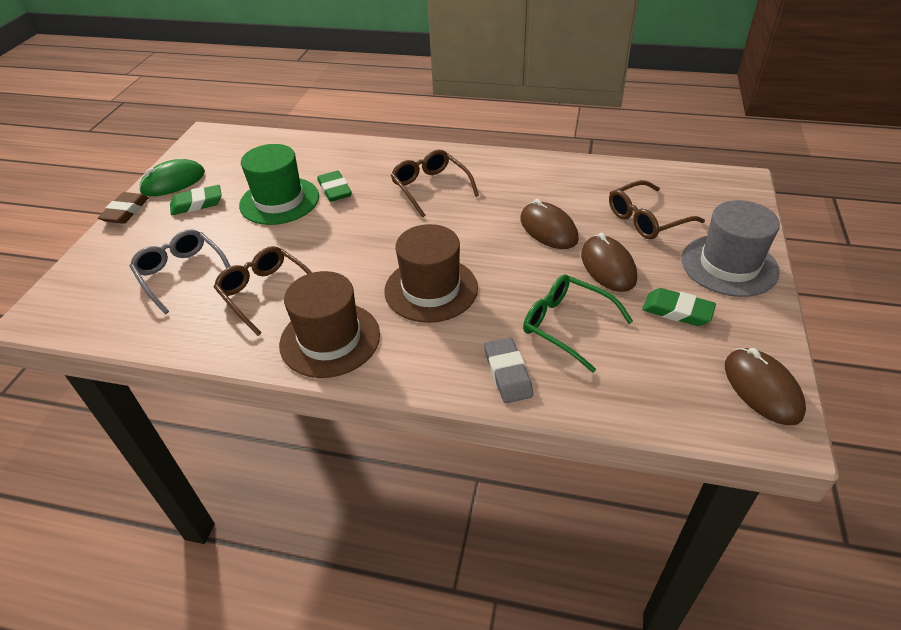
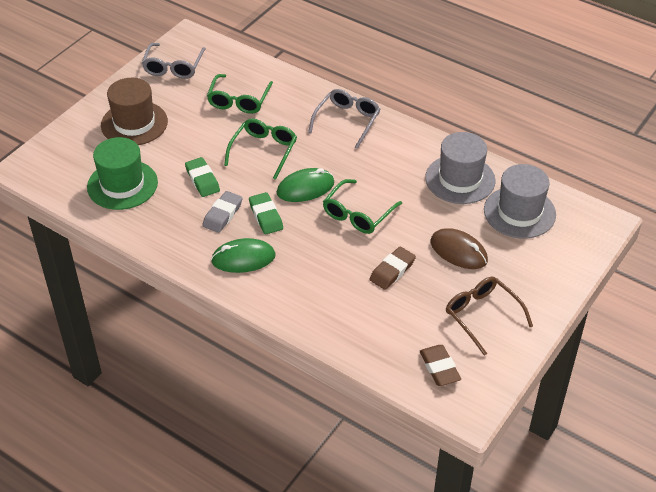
brown eraser: 1 -> 2
brown glasses: 3 -> 1
brown hat: 2 -> 1
brown mouse: 3 -> 1
green eraser: 3 -> 2
green glasses: 1 -> 3
green mouse: 1 -> 2
grey glasses: 1 -> 2
grey hat: 1 -> 2

